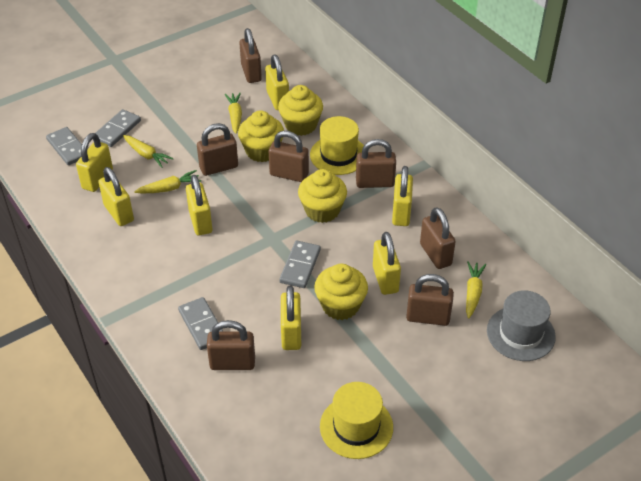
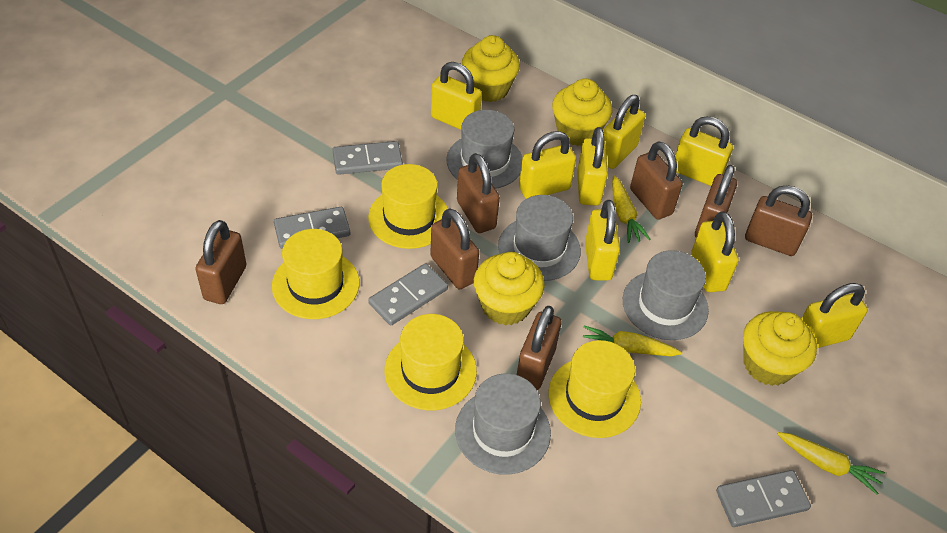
grey hat: 1 -> 4
yellow carrot: 4 -> 3
yellow hat: 2 -> 4
yellow padlock: 7 -> 8

